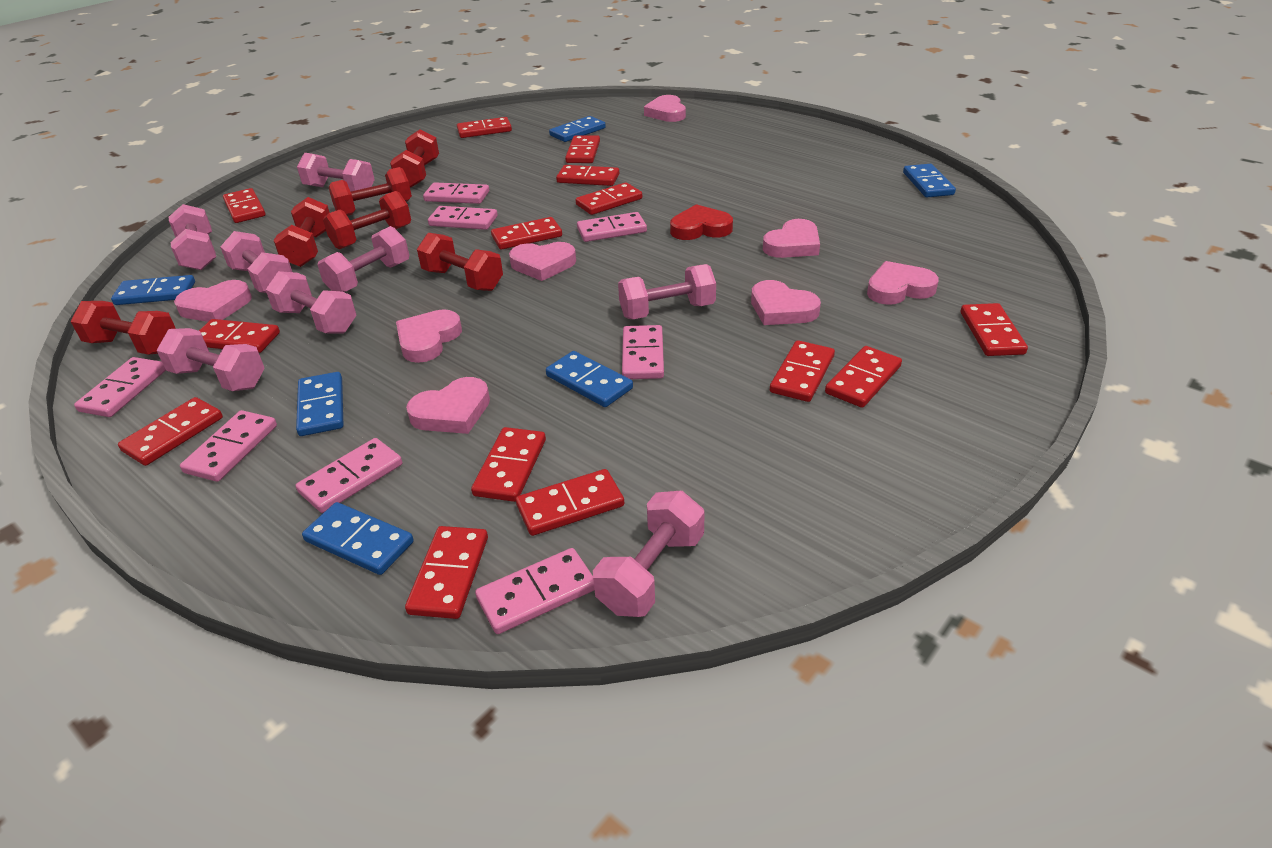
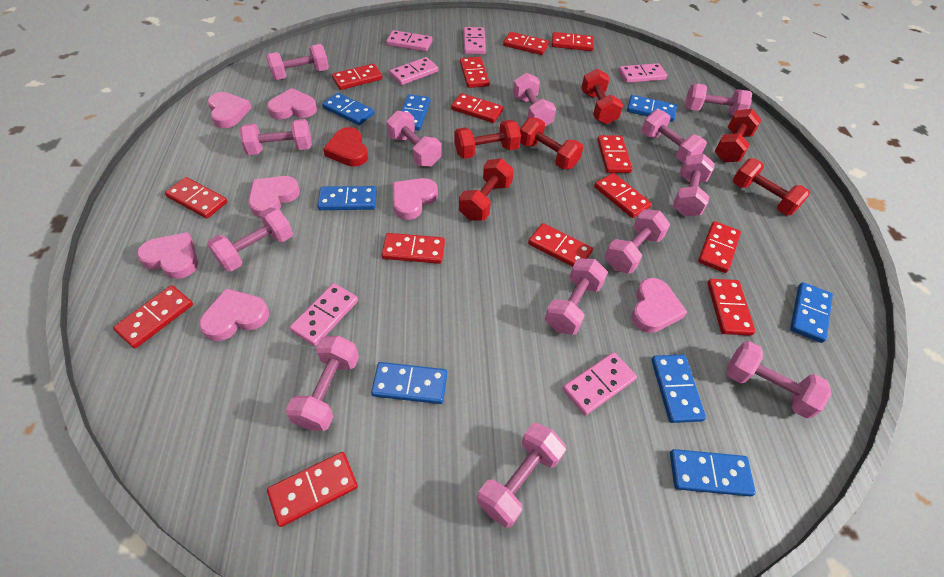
blue domino: 6 -> 8
pink domino: 8 -> 6
pink dumbbell: 8 -> 13
pink heart: 8 -> 7

